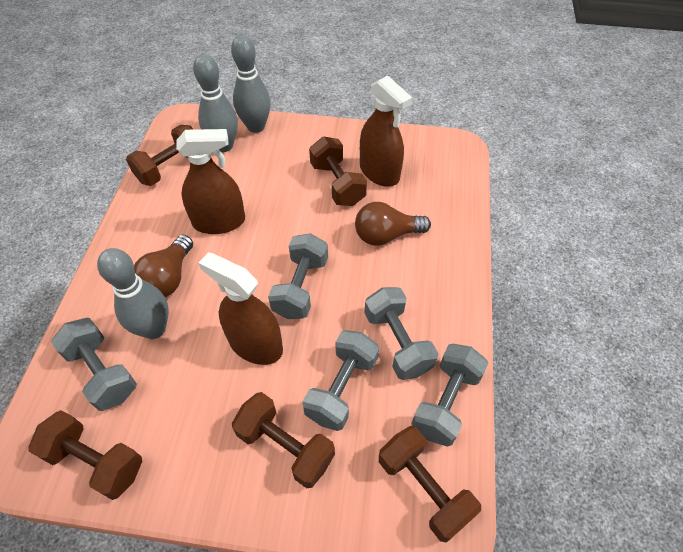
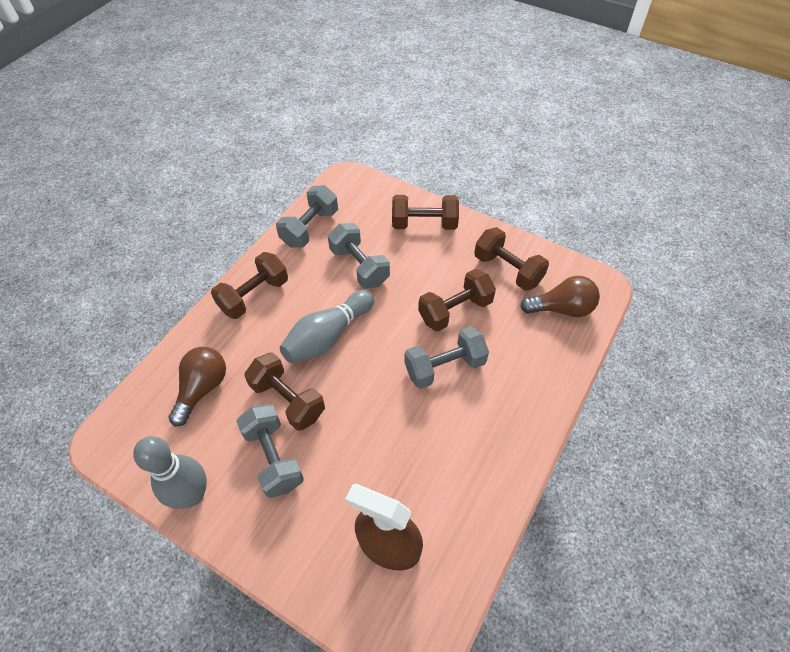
brown spray bottle: 3 -> 1
grey bowling pin: 3 -> 2
grey dumbbell: 5 -> 4

